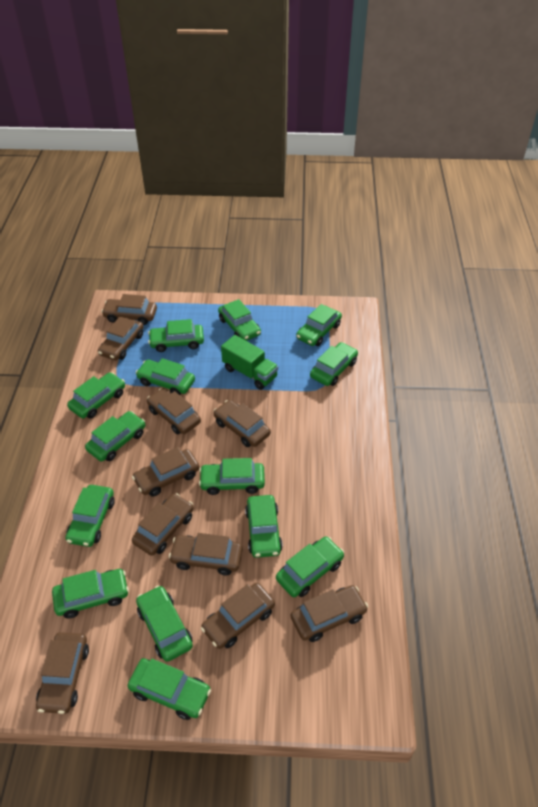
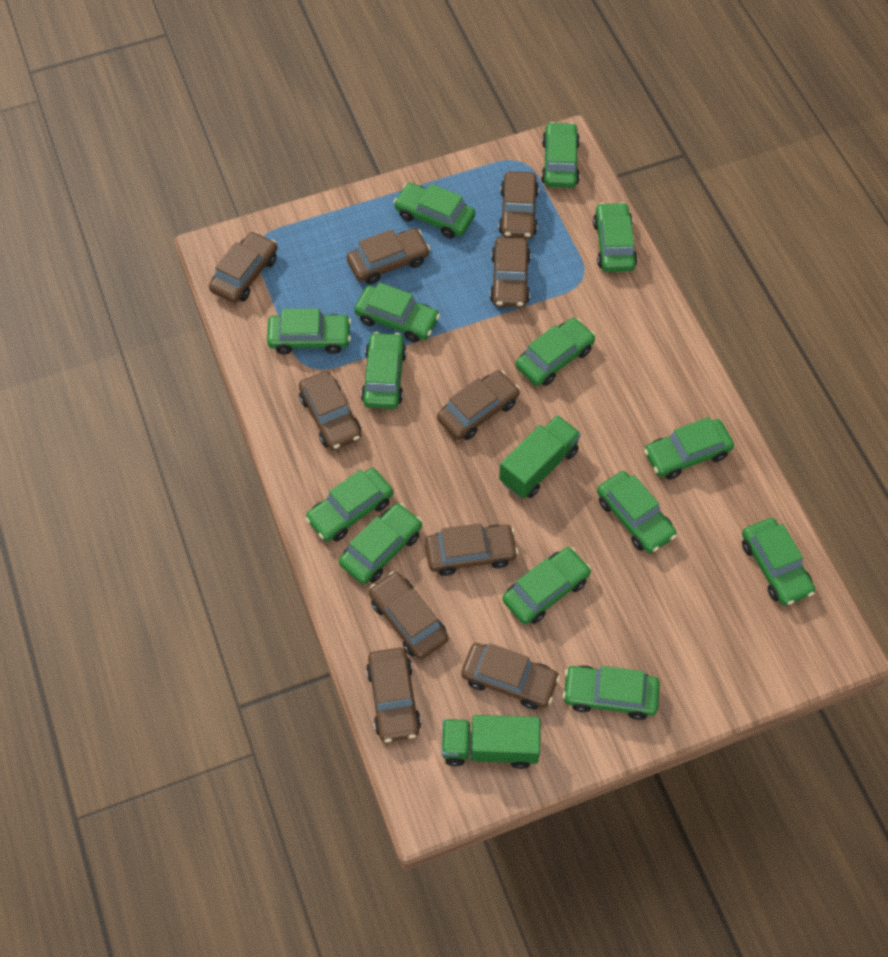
green truck: 1 -> 2

